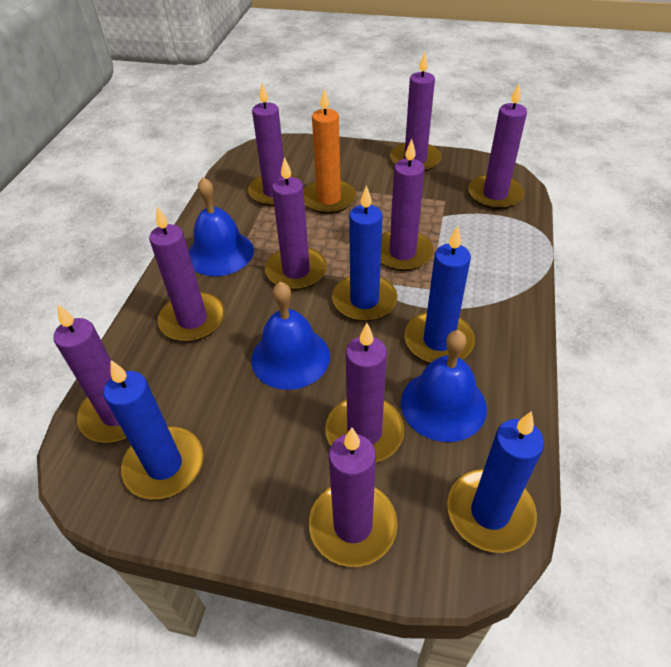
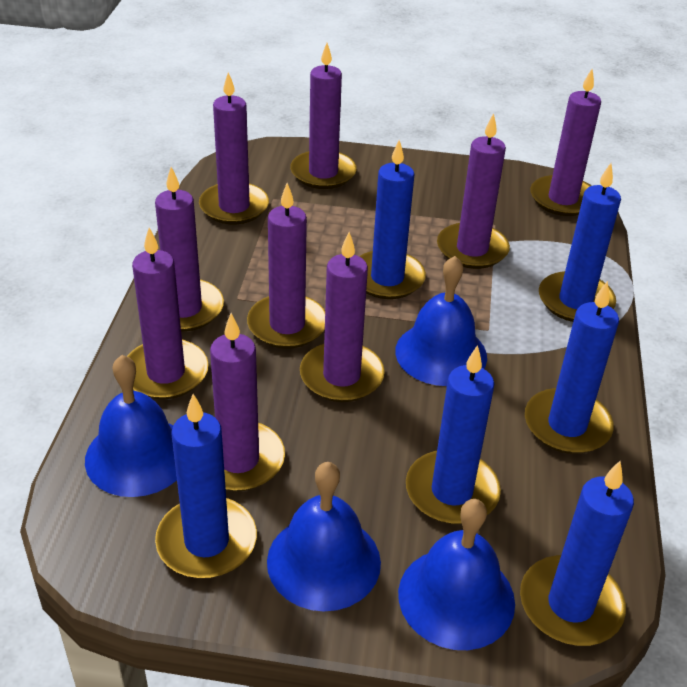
blue bell: 3 -> 4
blue candle: 4 -> 6
orange candle: 1 -> 0

